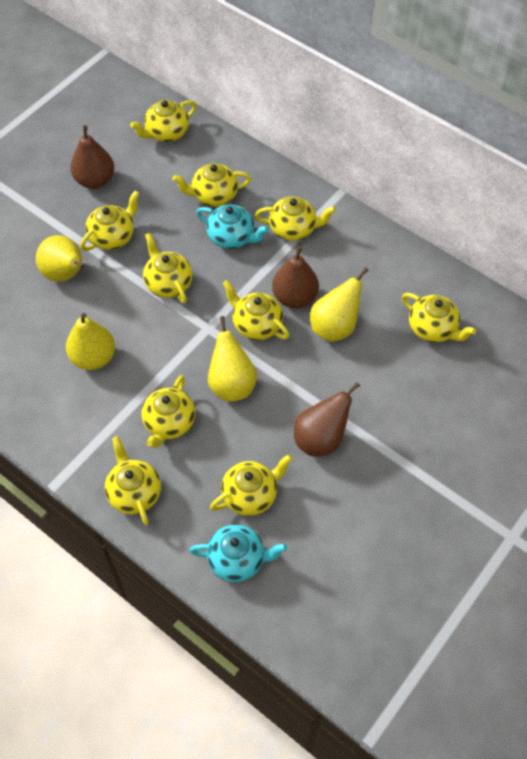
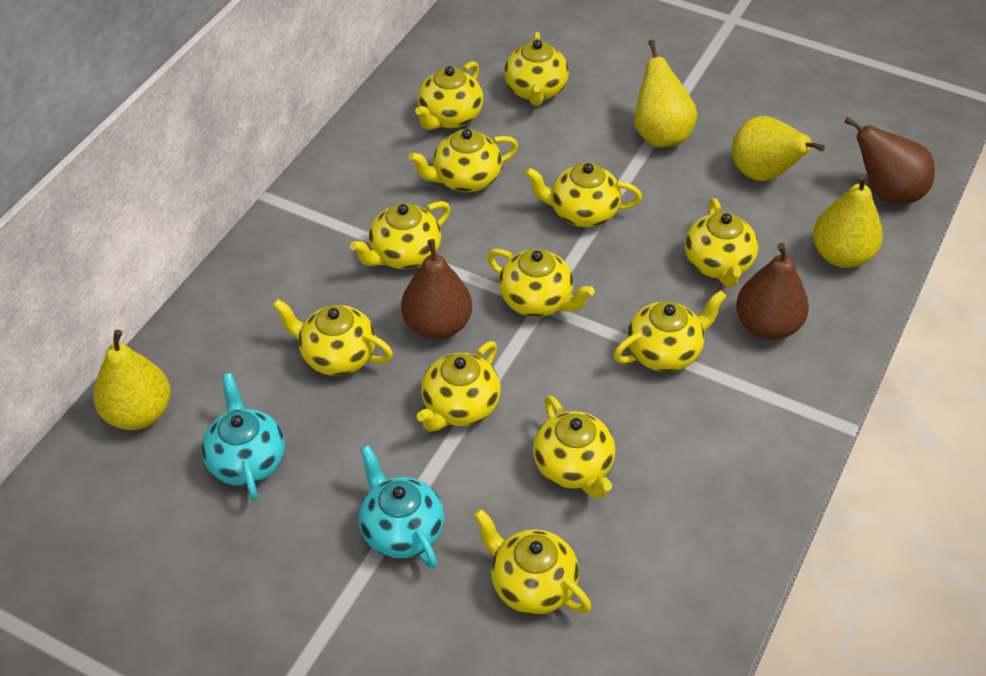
yellow teapot: 10 -> 12

